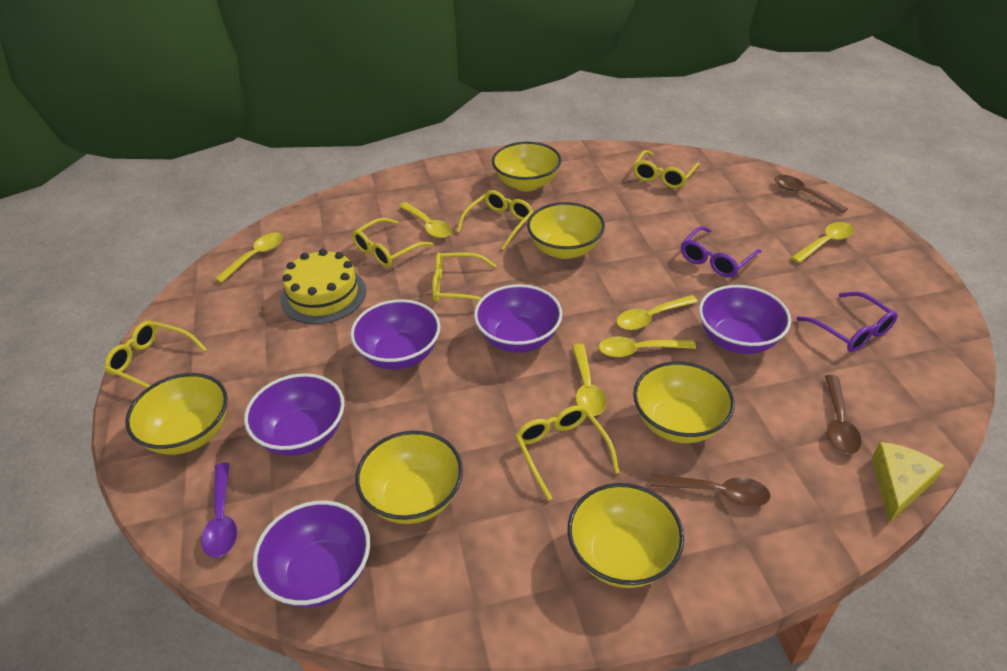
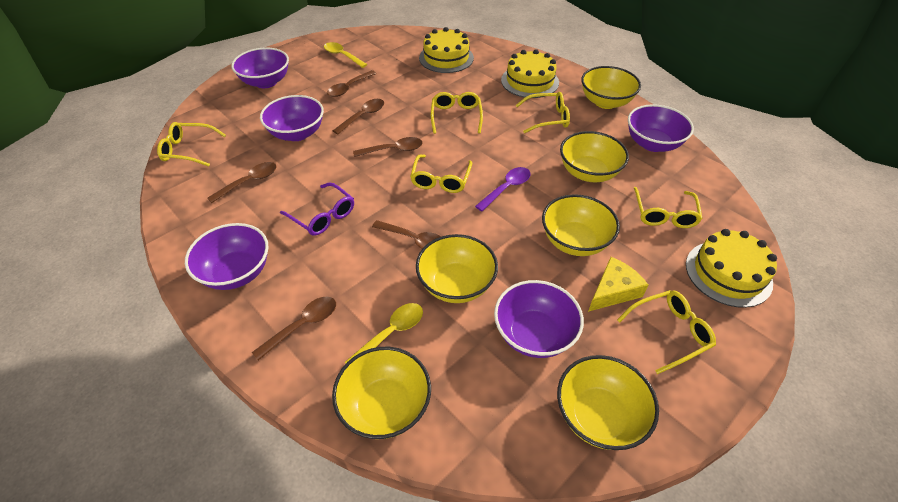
brown spoon: 3 -> 6
purple glasses: 2 -> 1
yellow cake: 1 -> 3
yellow spoon: 6 -> 2

